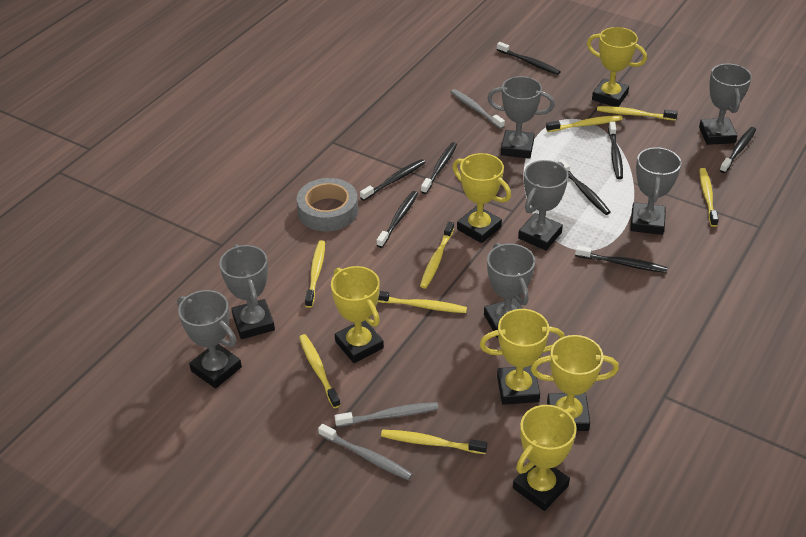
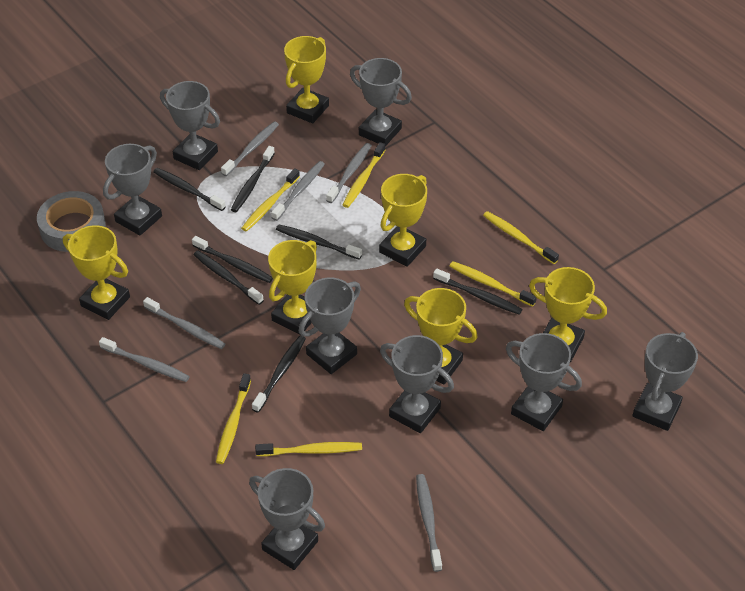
black toothbrush: 8 -> 7
grey toothbrush: 3 -> 6
grey trophy: 7 -> 8
yellow toothbrush: 8 -> 6

